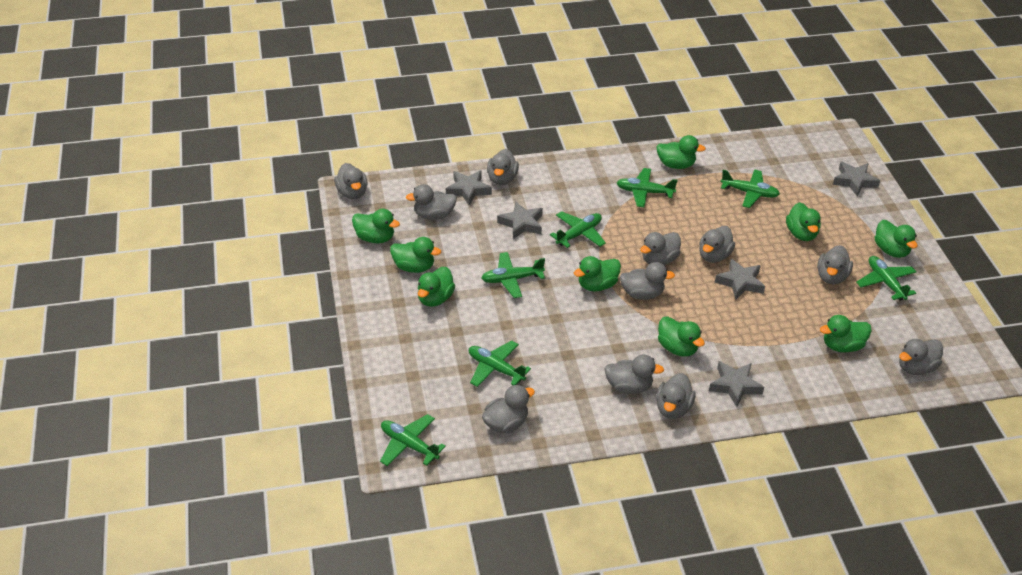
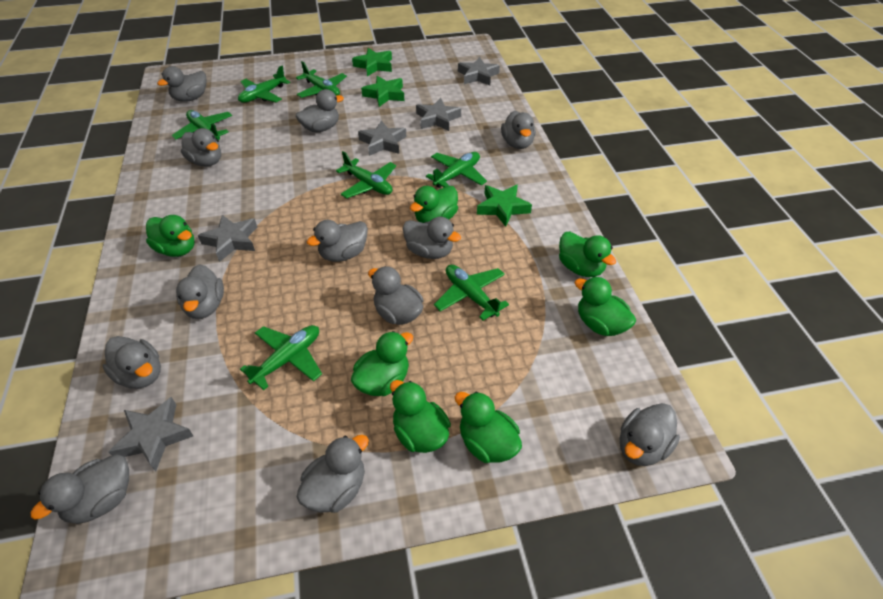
green duck: 9 -> 7
green star: 0 -> 3
grey duck: 11 -> 12

